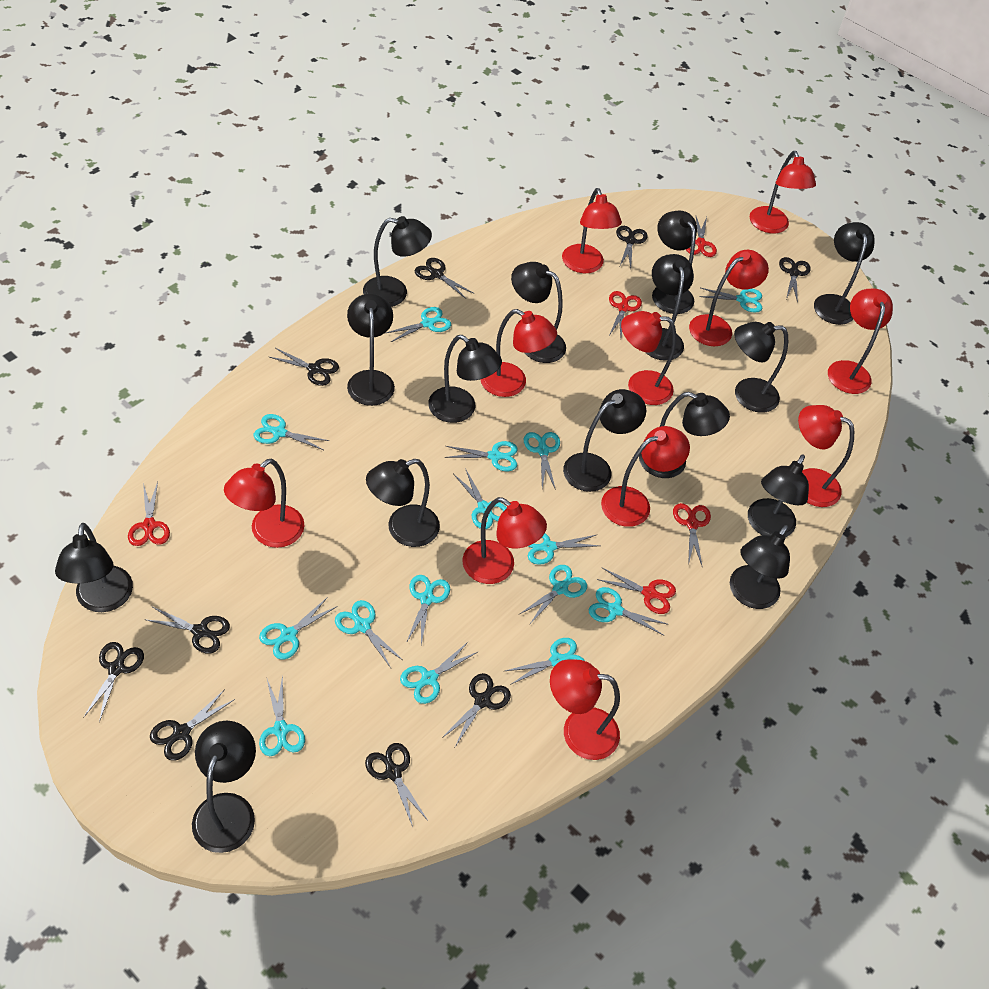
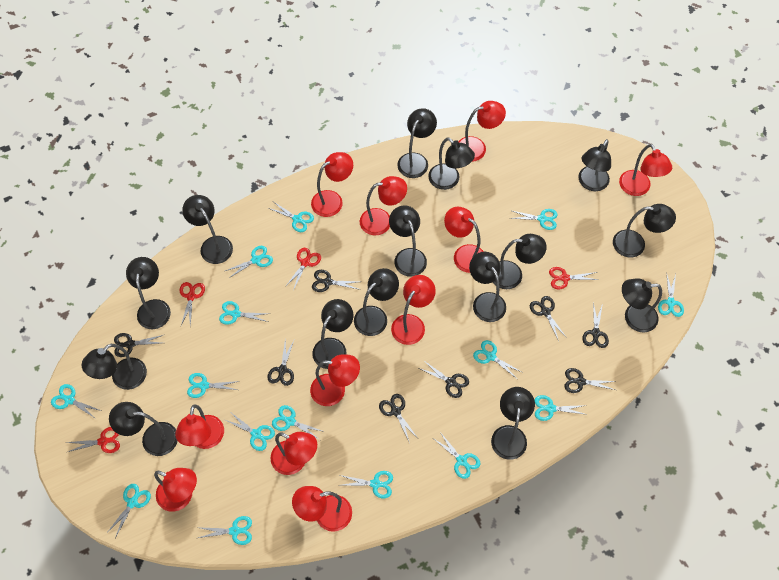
black scissors: 9 -> 8
red scissors: 5 -> 4

